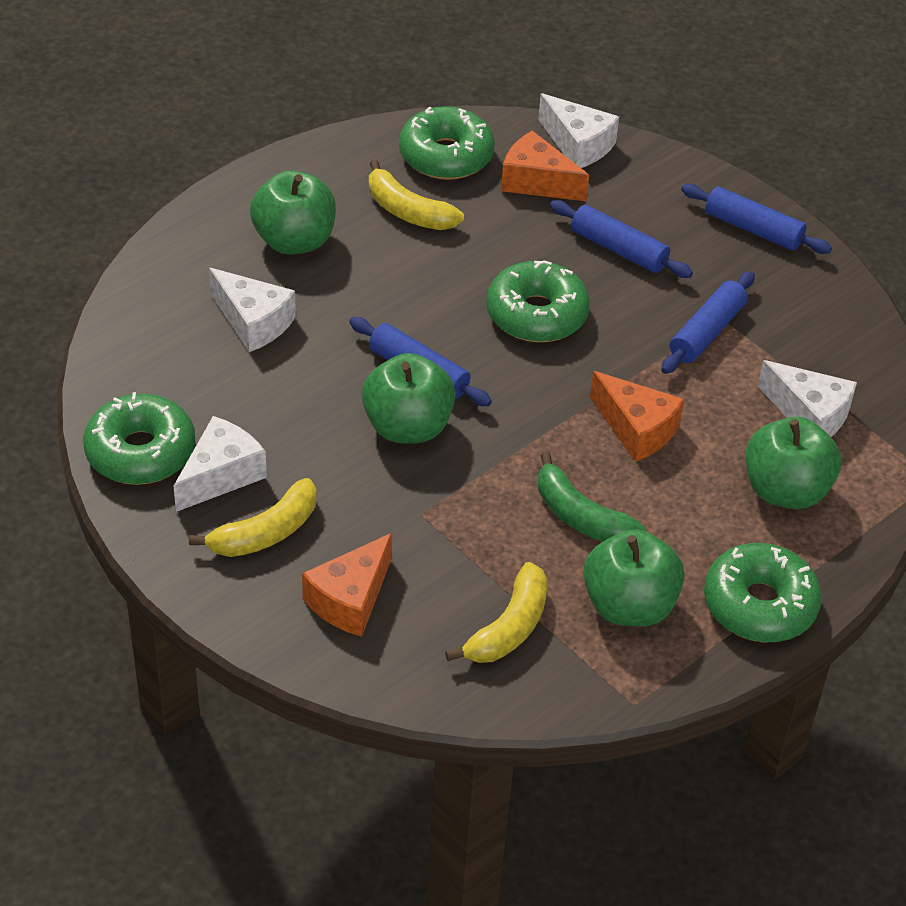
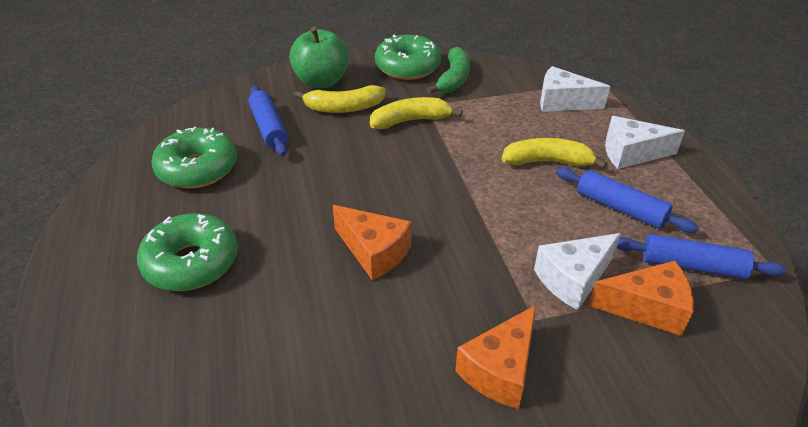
blue rolling pin: 4 -> 3
green apple: 4 -> 1
green donut: 4 -> 3
white cheese: 4 -> 3

